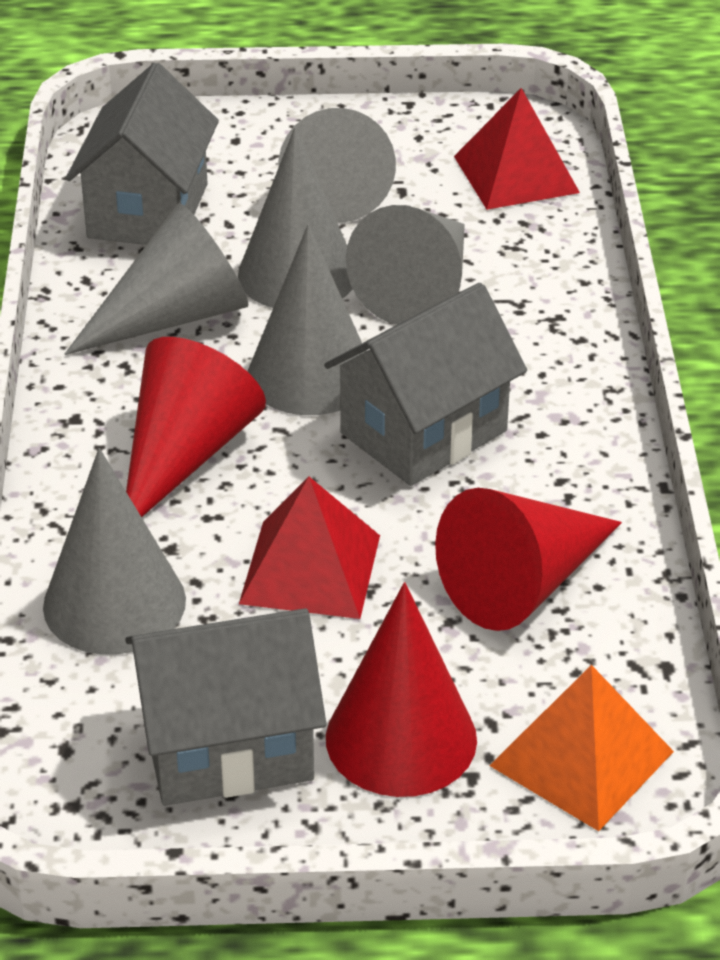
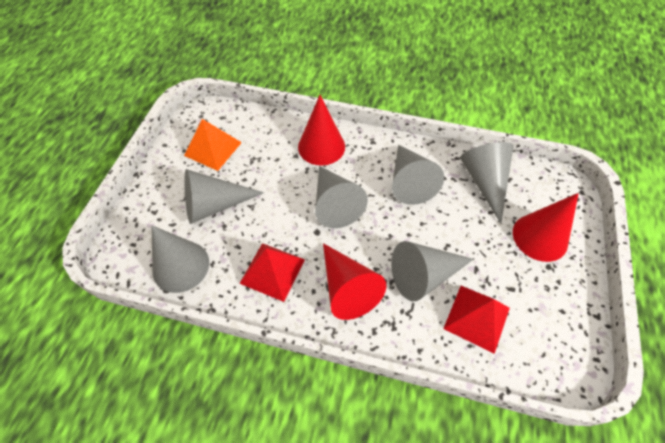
grey house: 3 -> 0

